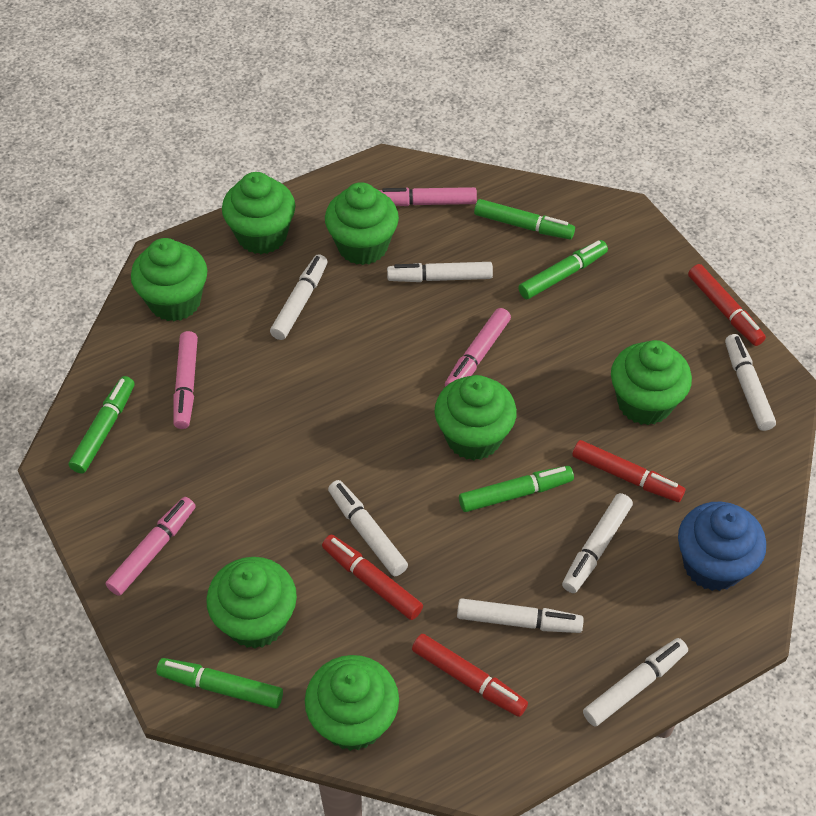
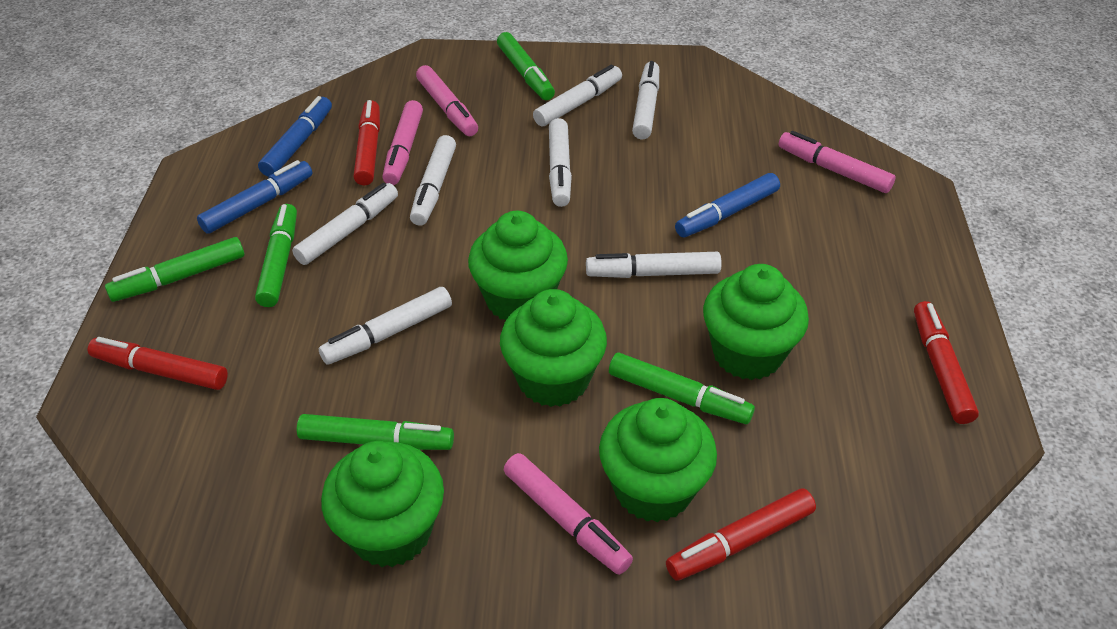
blue cupcake: 1 -> 0
blue marker: 0 -> 3
green cupcake: 7 -> 5

